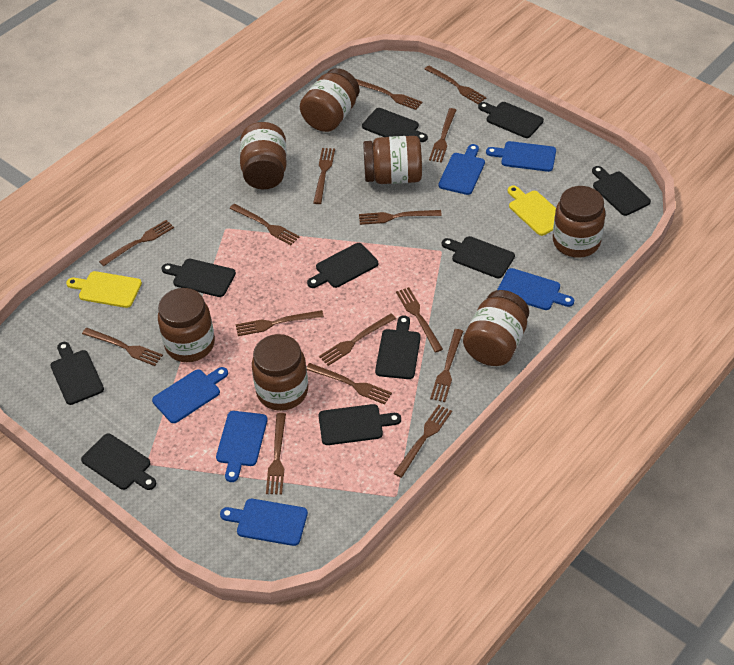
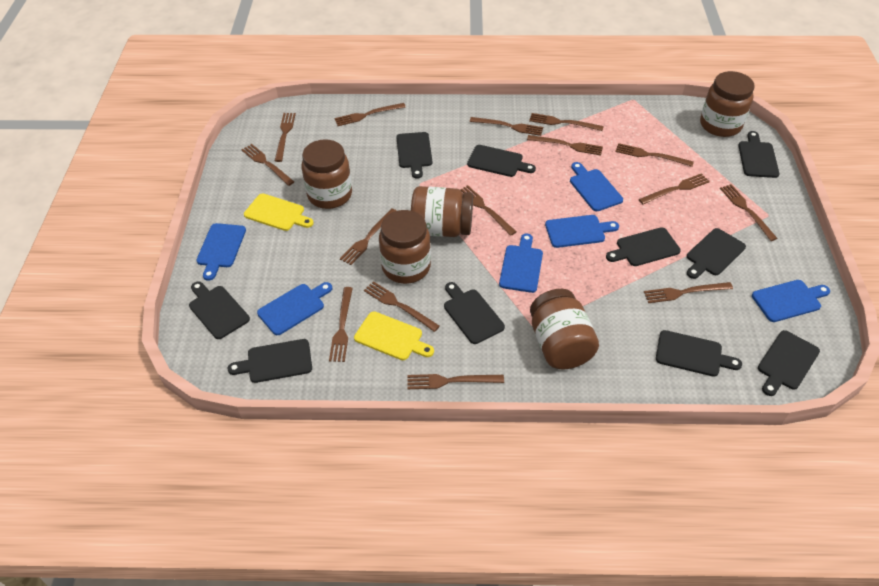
brown jar: 7 -> 5

